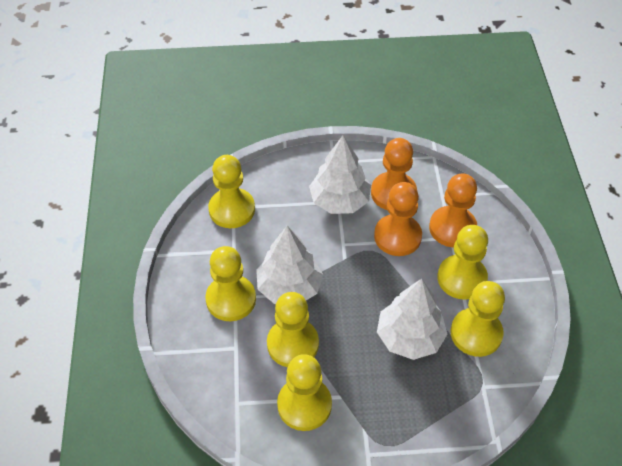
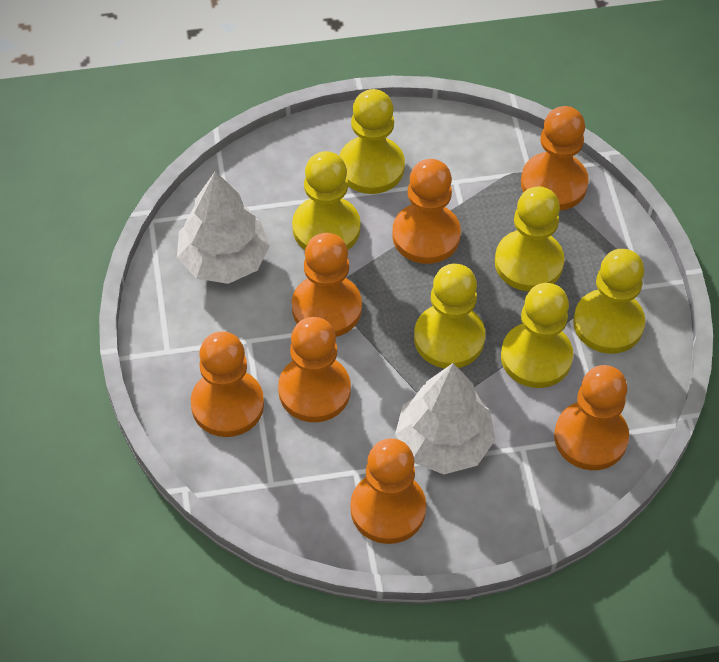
orange pawn: 3 -> 7
white tree: 3 -> 2

